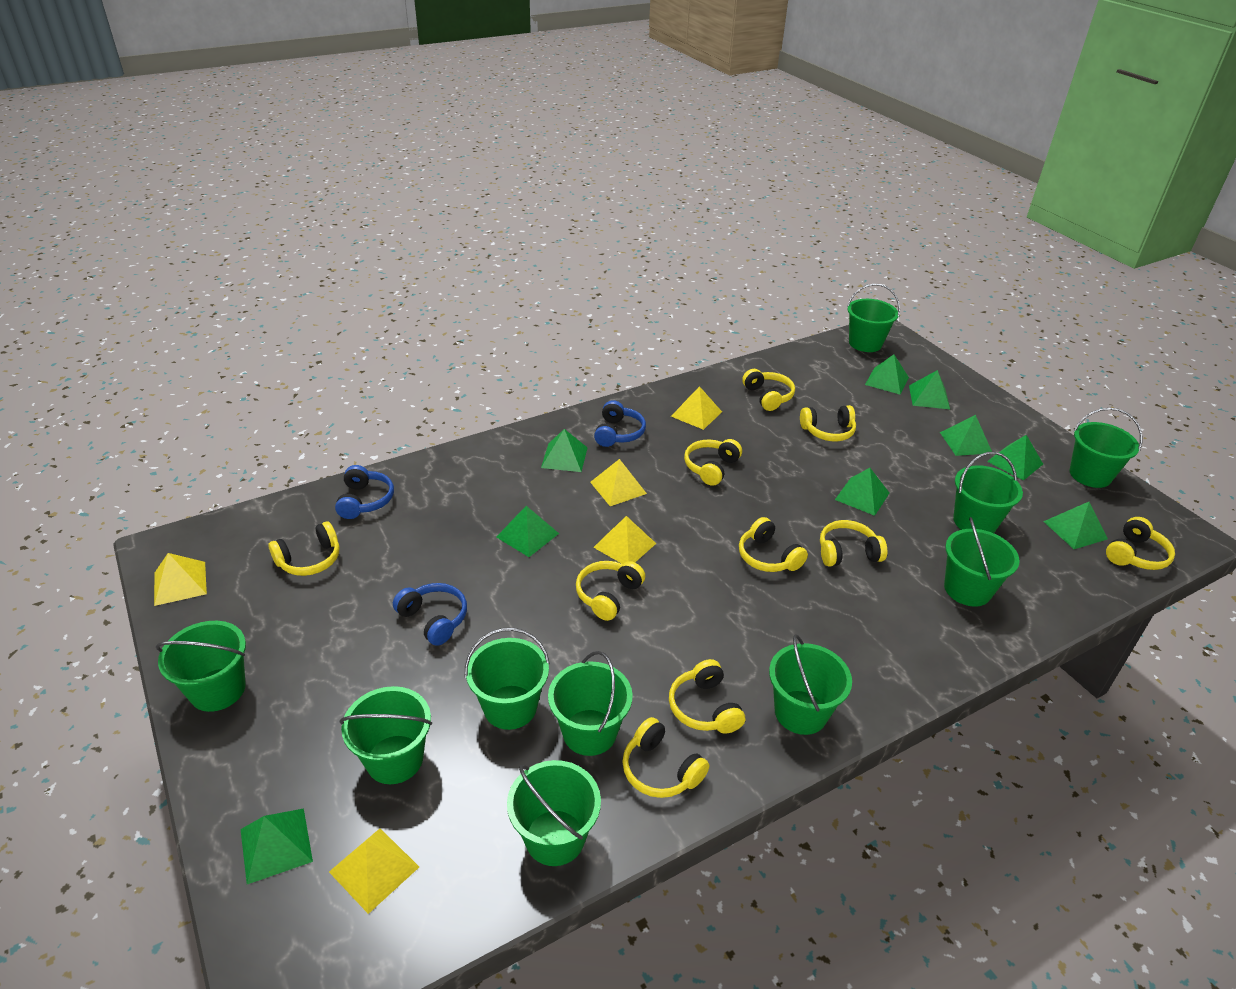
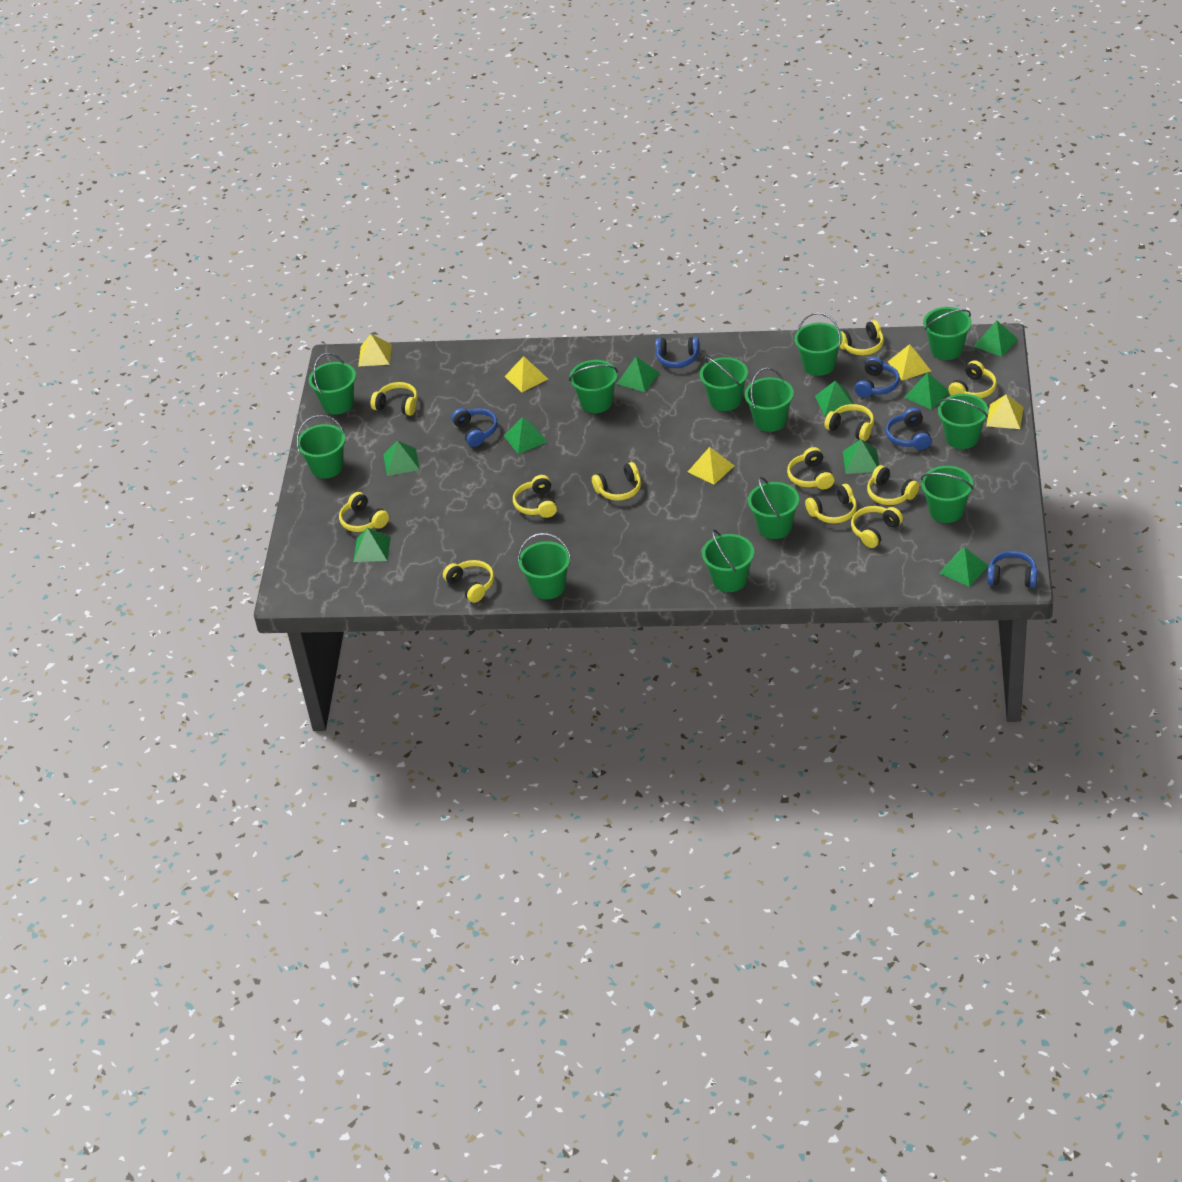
blue headphones: 3 -> 5
green bucket: 10 -> 12
yellow headphones: 10 -> 12

